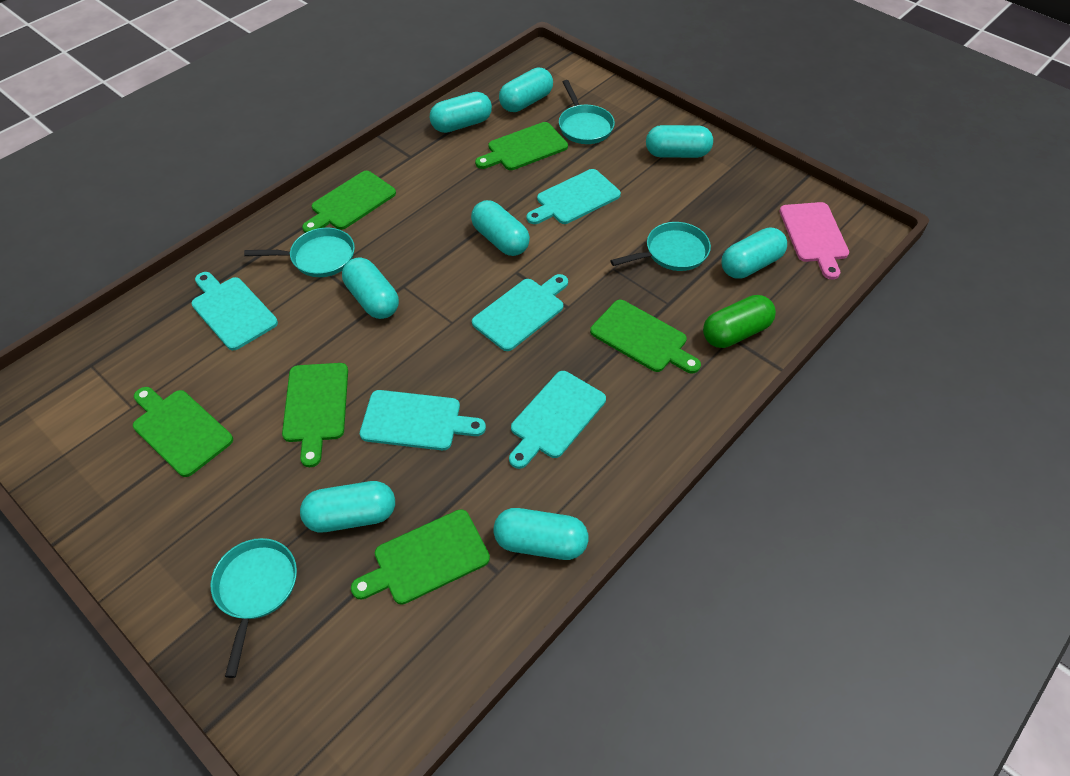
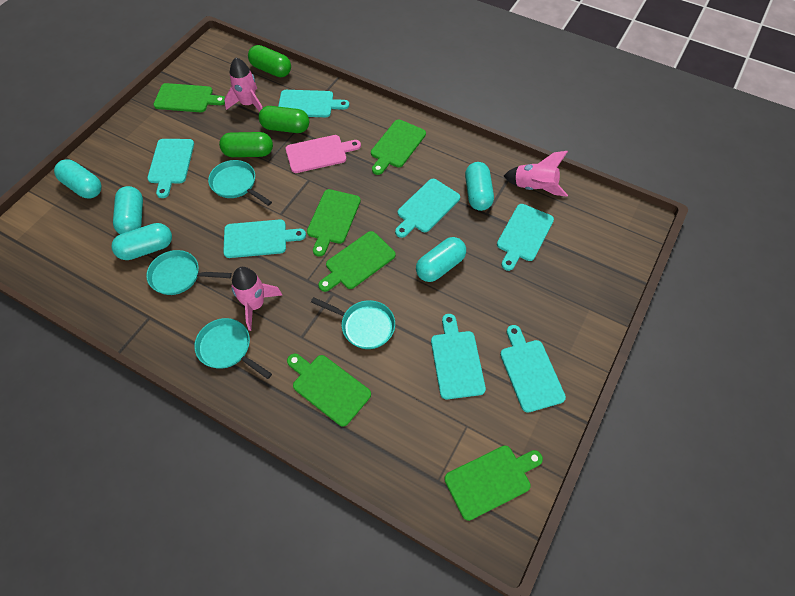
green capsule: 1 -> 3
pink rocket: 0 -> 3
turquoise capsule: 8 -> 5
turquoise cutting board: 5 -> 7

